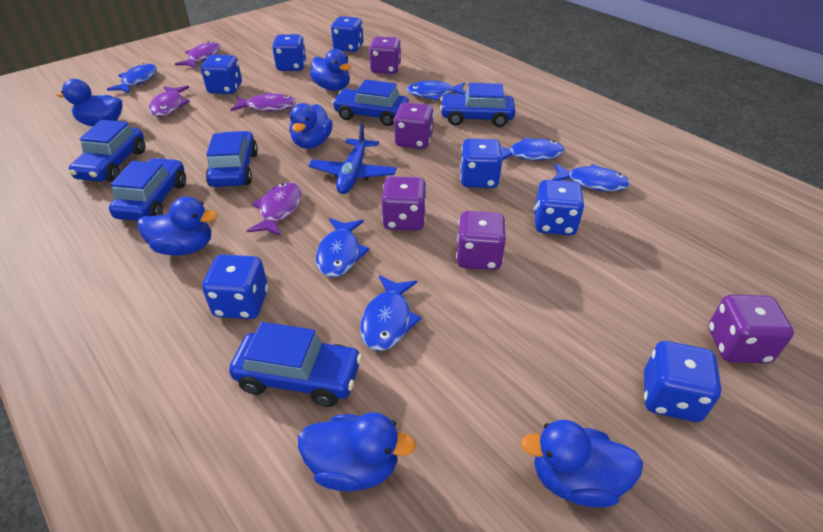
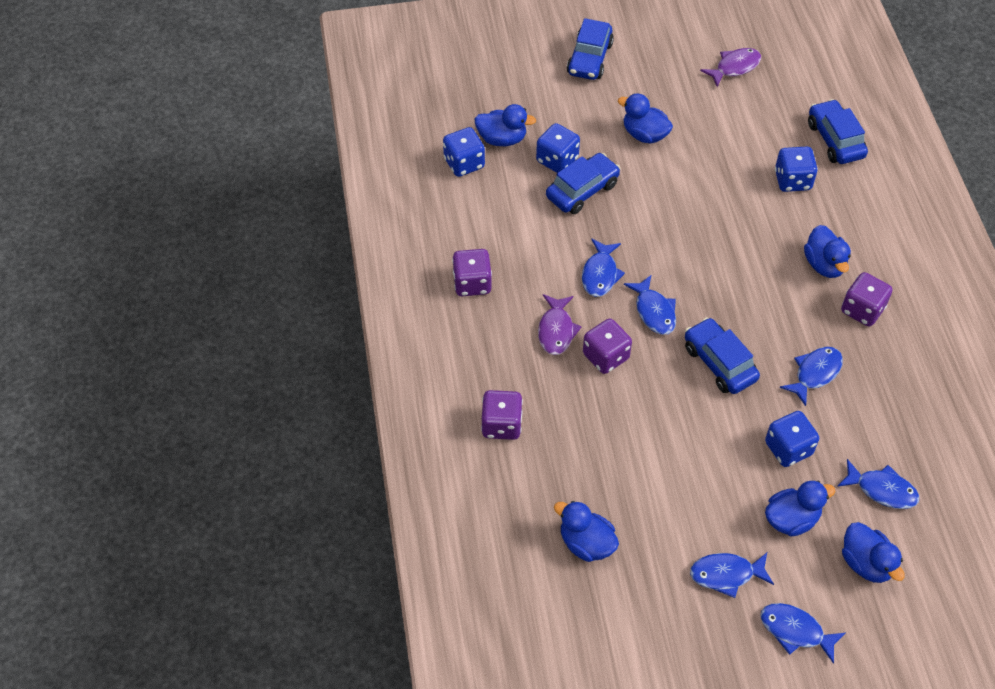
blue car: 6 -> 4
blue dice: 7 -> 4
blue plane: 1 -> 0
purple dice: 5 -> 4
purple fish: 4 -> 2

